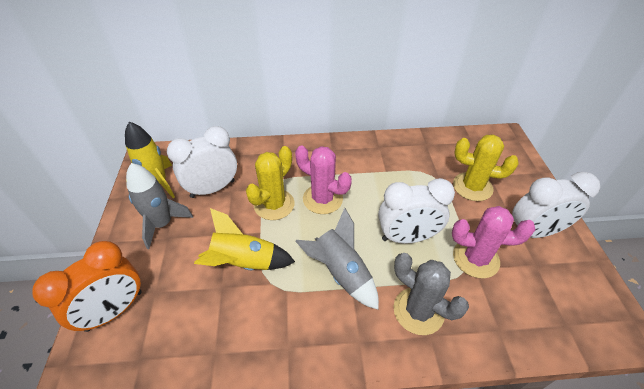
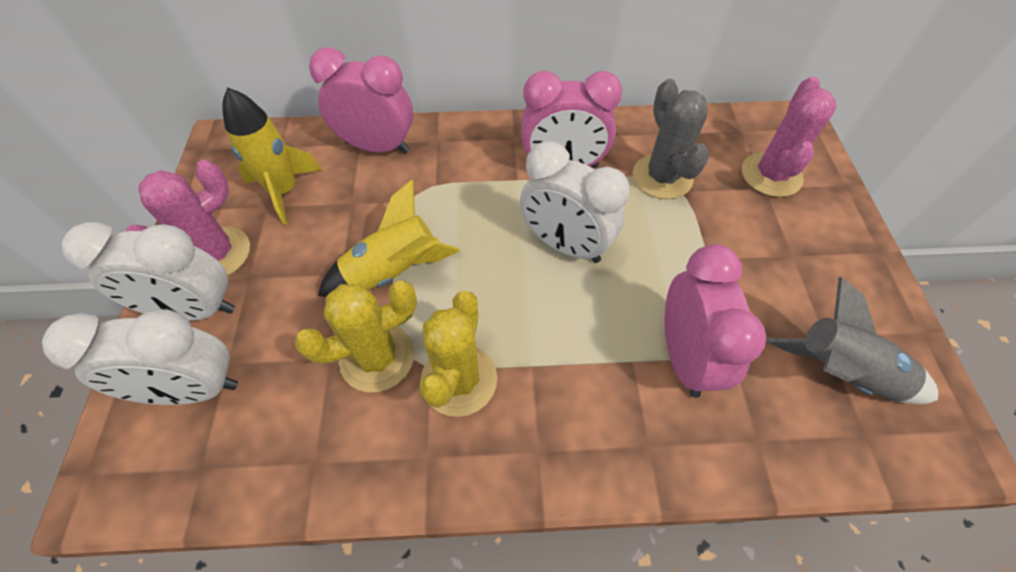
grey rocket: 2 -> 1
orange clock: 1 -> 0
pink clock: 0 -> 3

